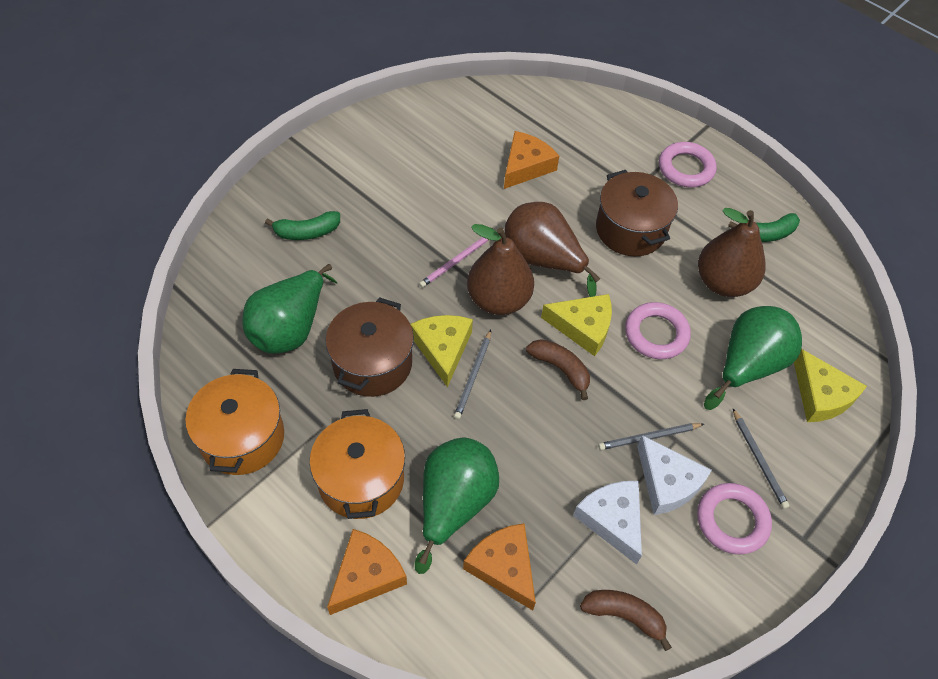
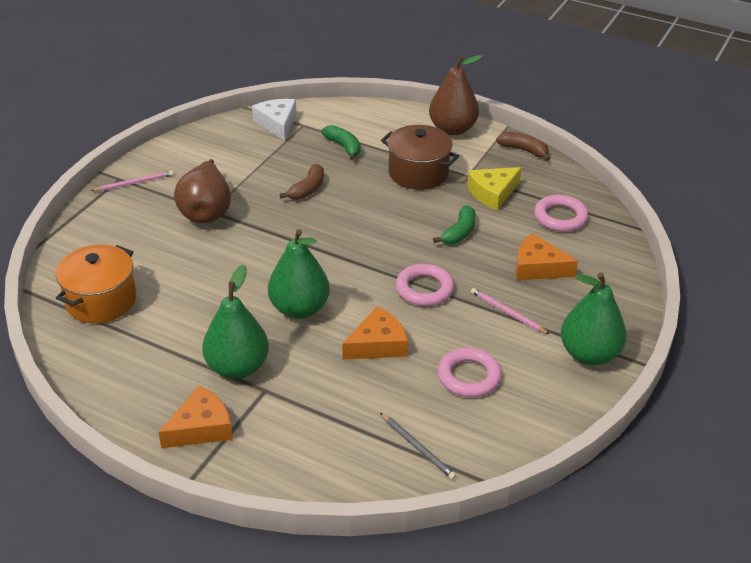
brown pear: 3 -> 2
brown pot: 2 -> 1
grey pencil: 3 -> 1
orange pot: 2 -> 1
pink pencil: 1 -> 2
white cheese: 2 -> 1
yellow cheese: 3 -> 1

